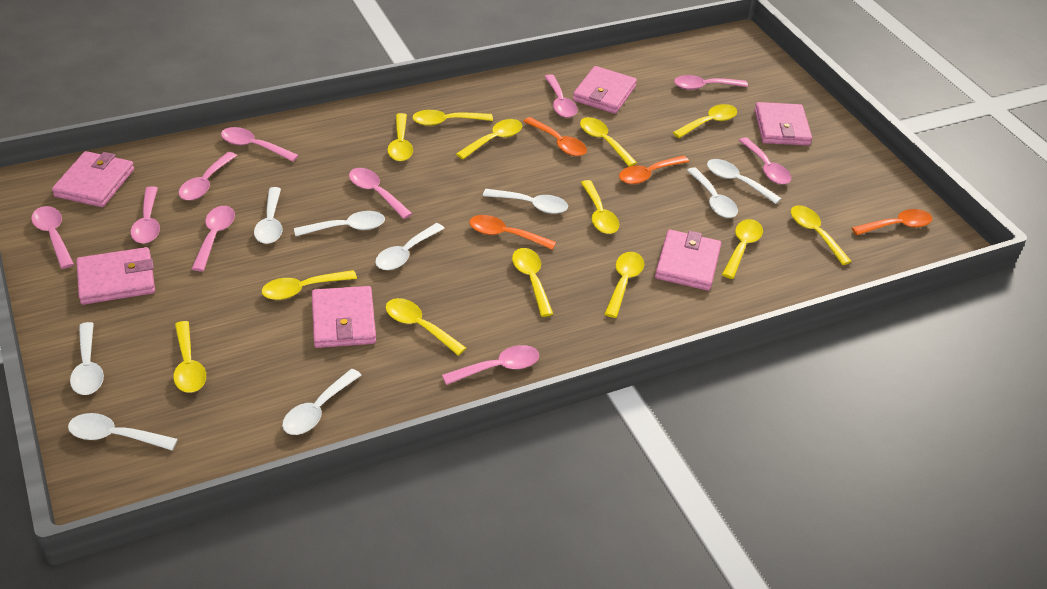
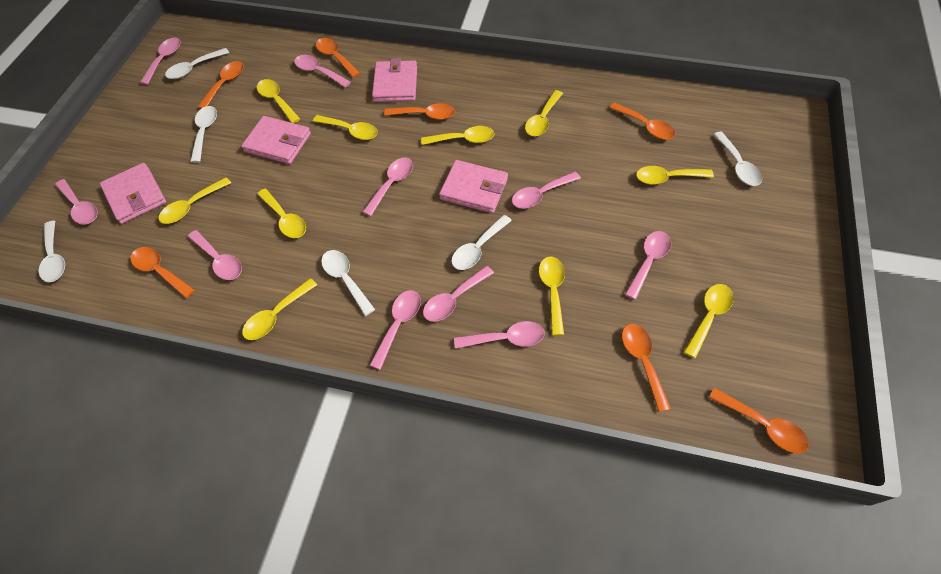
orange spoon: 4 -> 7
pink wallet: 6 -> 4
white spoon: 9 -> 6
yellow spoon: 13 -> 10

